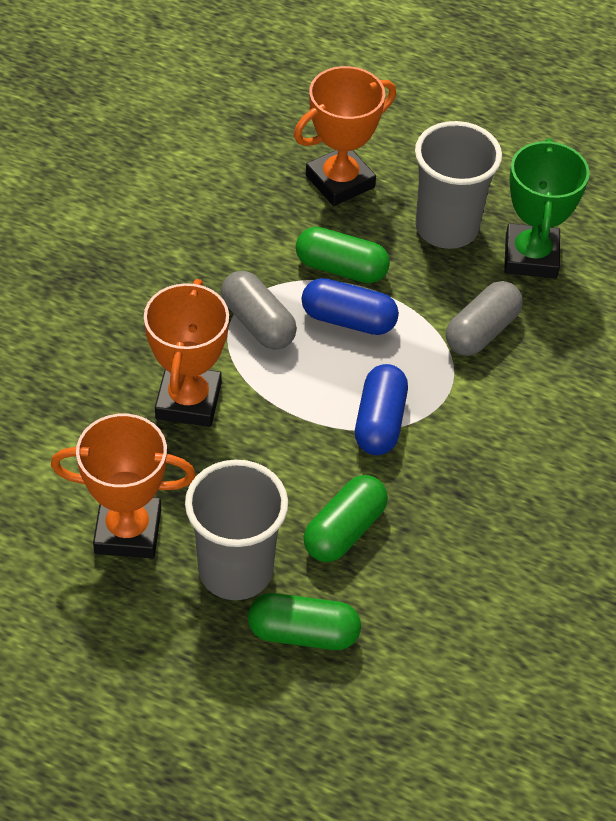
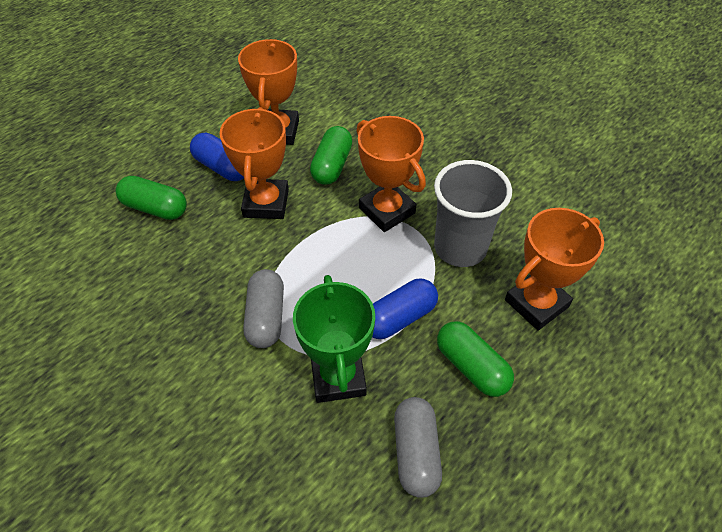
grey cup: 2 -> 1
orange trophy: 3 -> 4

